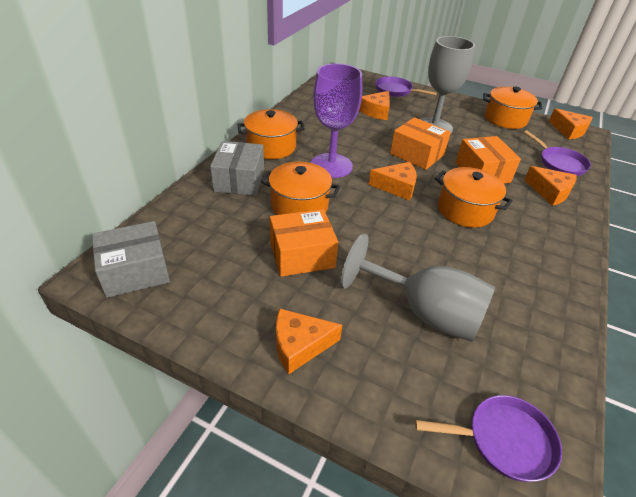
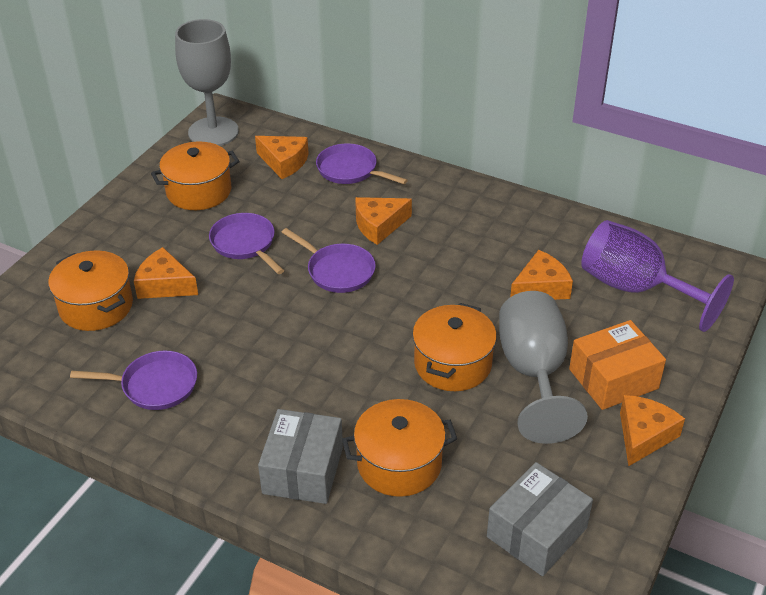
orange box: 3 -> 1
purple pan: 3 -> 4

